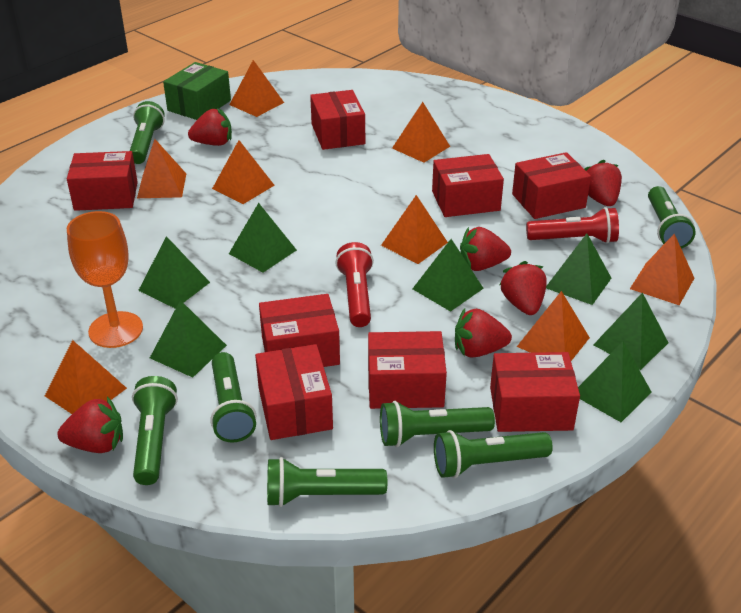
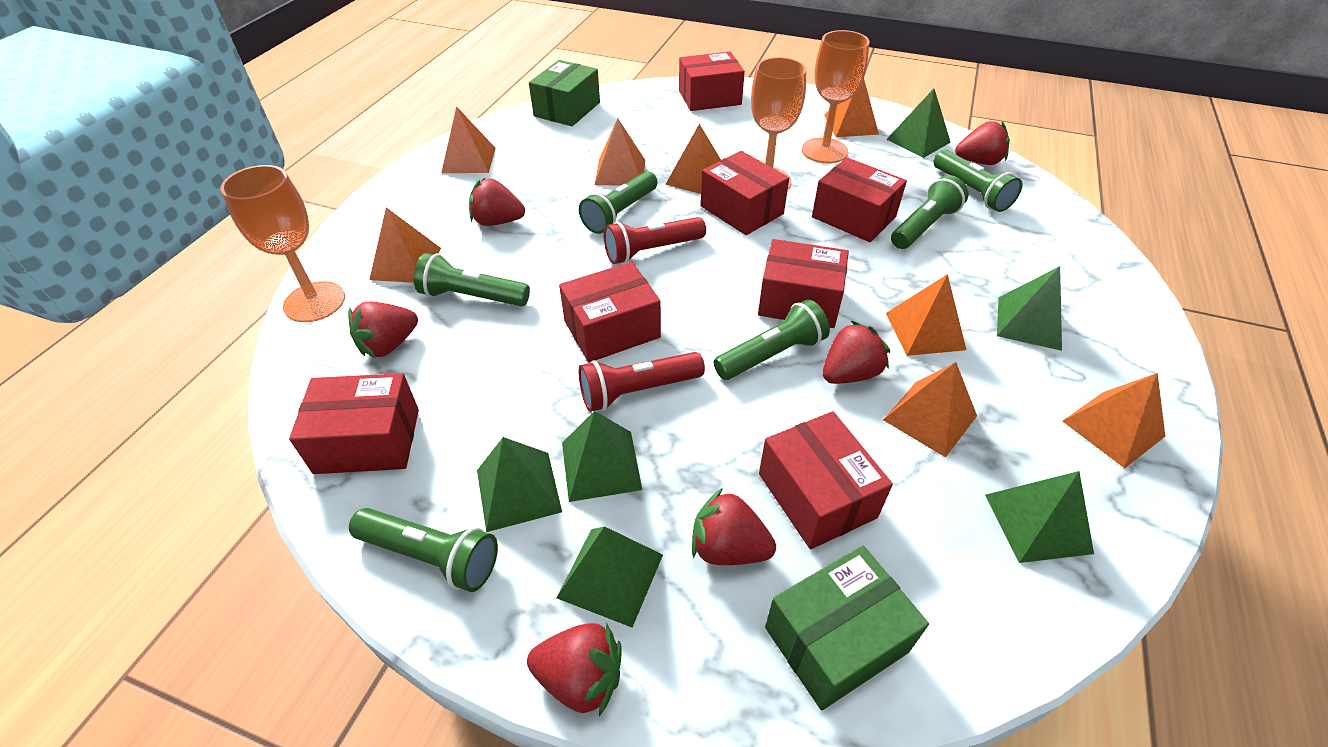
green box: 1 -> 2
green flashlight: 7 -> 6
green pyramid: 7 -> 6
orange goblet: 1 -> 3
red box: 8 -> 7

